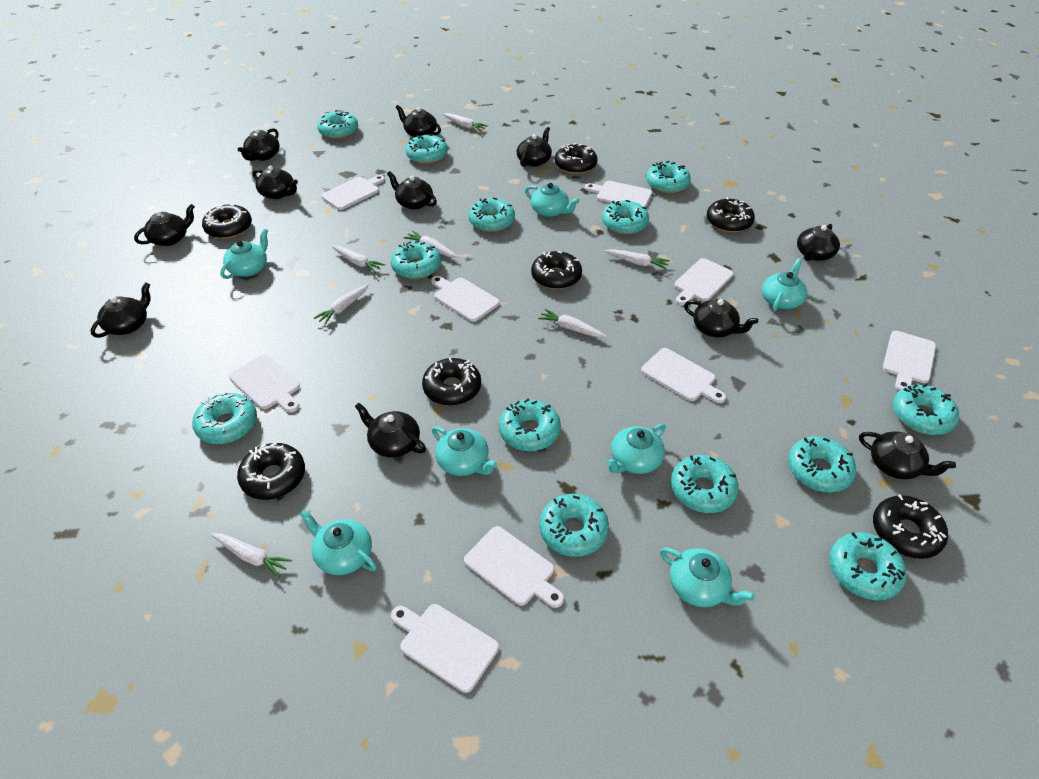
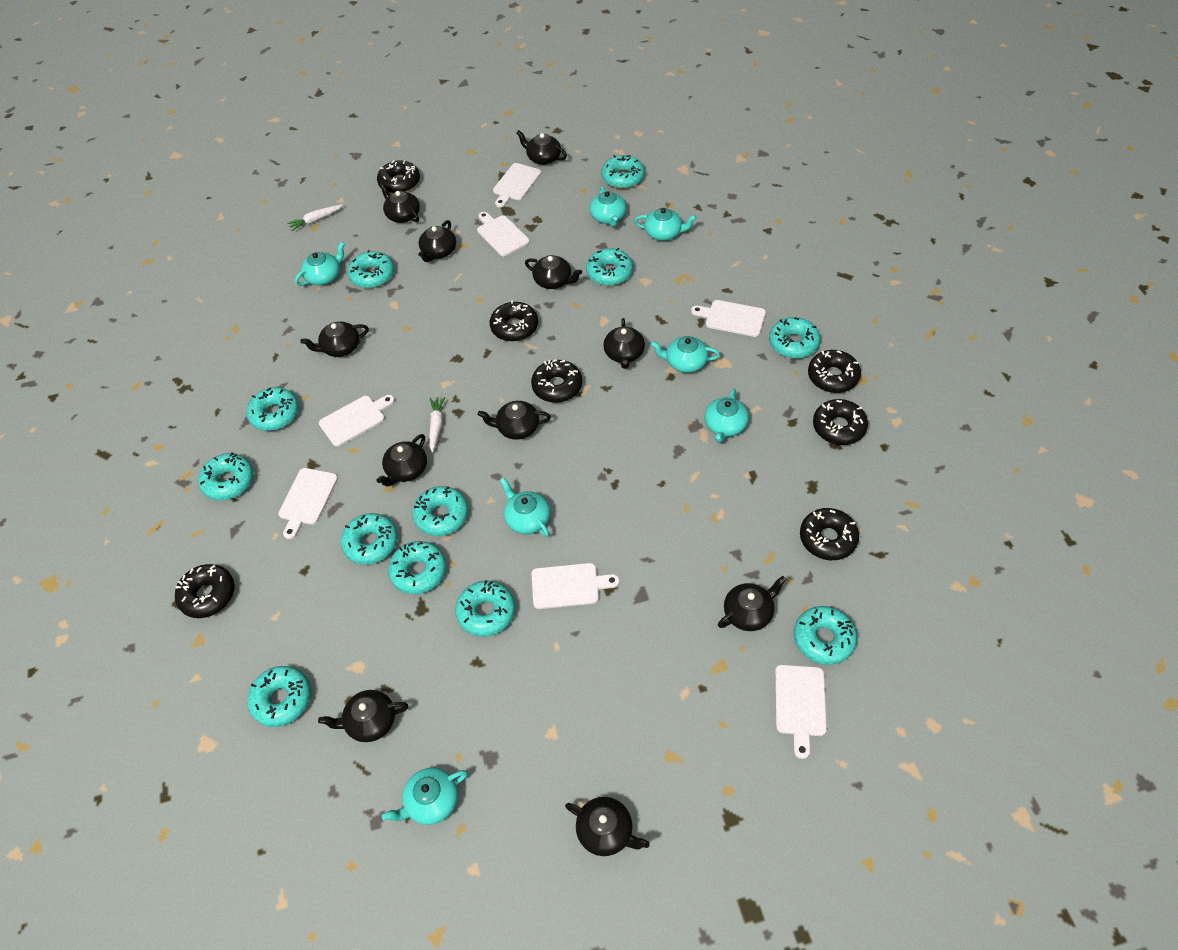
turquoise donut: 13 -> 12
white carrot: 7 -> 2
white cutting board: 9 -> 7

